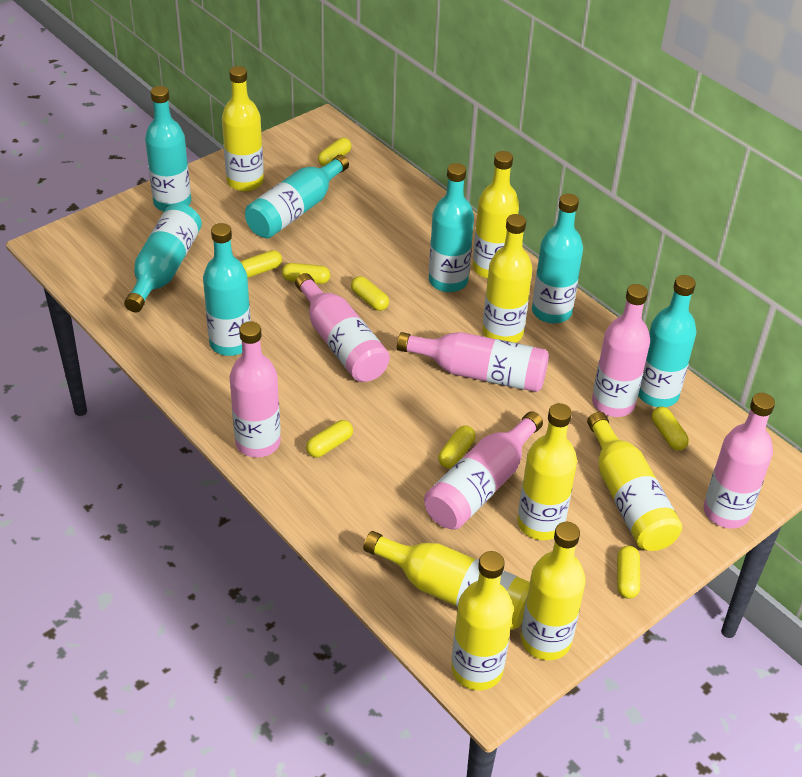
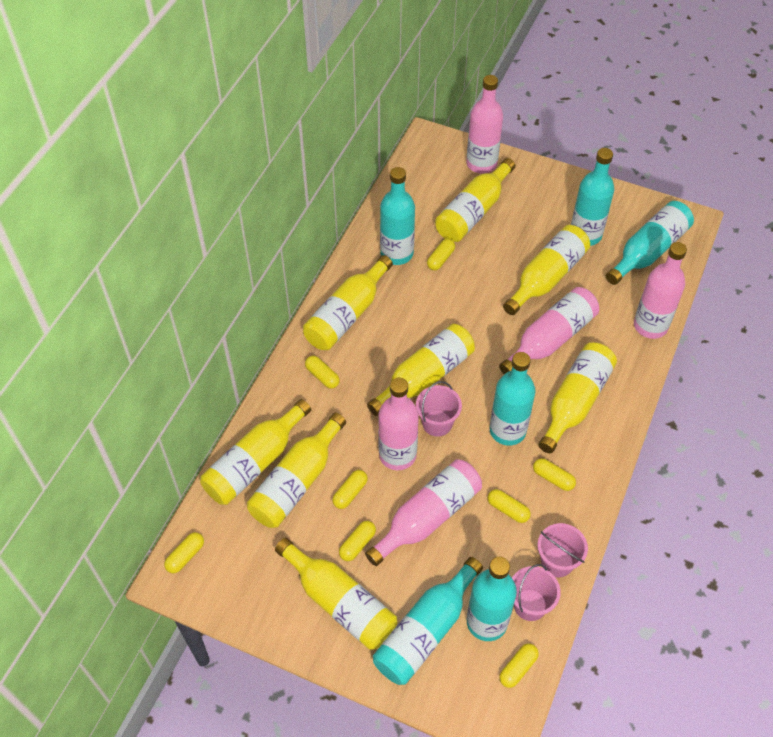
pink bottle: 6 -> 5
pink bucket: 0 -> 3
turquoise bottle: 7 -> 6

